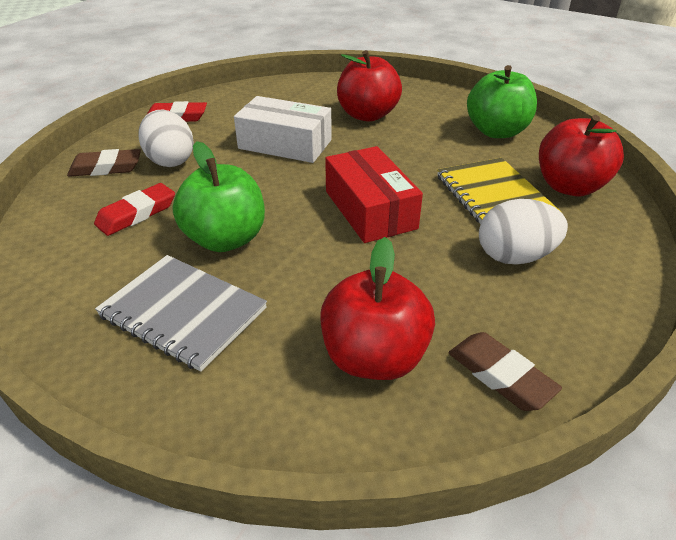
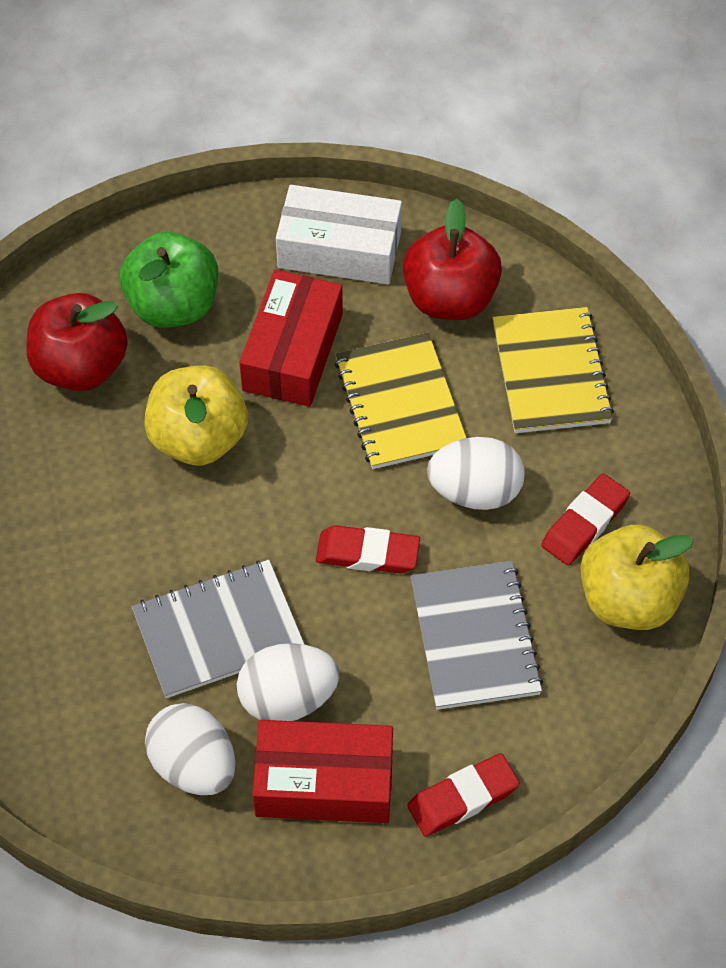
brown eraser: 2 -> 0
green apple: 2 -> 1
grey notebook: 1 -> 2
red apple: 3 -> 2
red box: 1 -> 2
red eraser: 2 -> 3
white egg: 2 -> 3
yellow apple: 0 -> 2
yellow notebook: 1 -> 2

